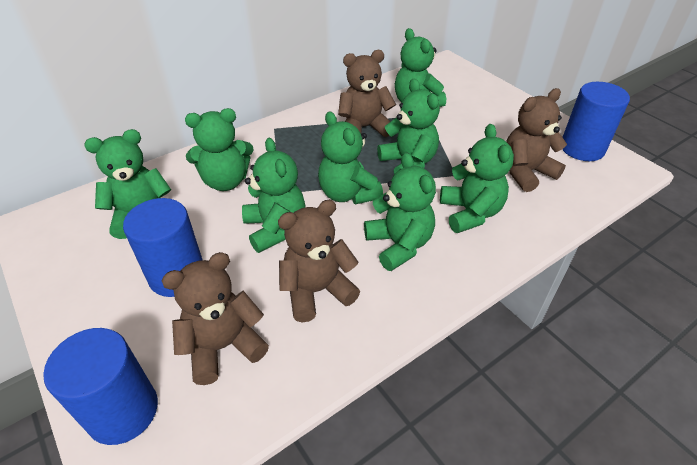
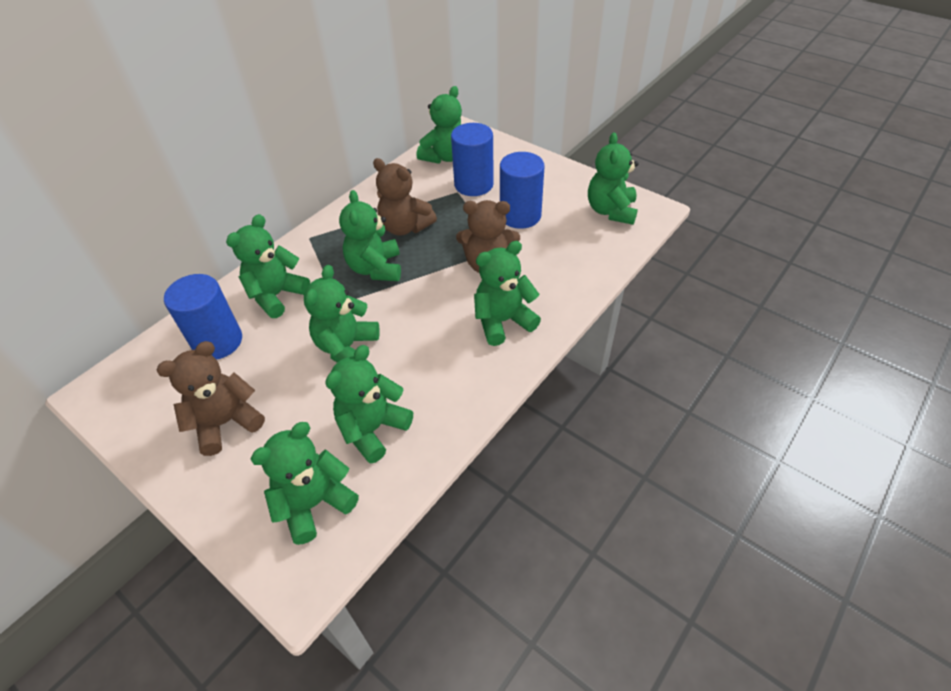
brown teddy bear: 4 -> 3

